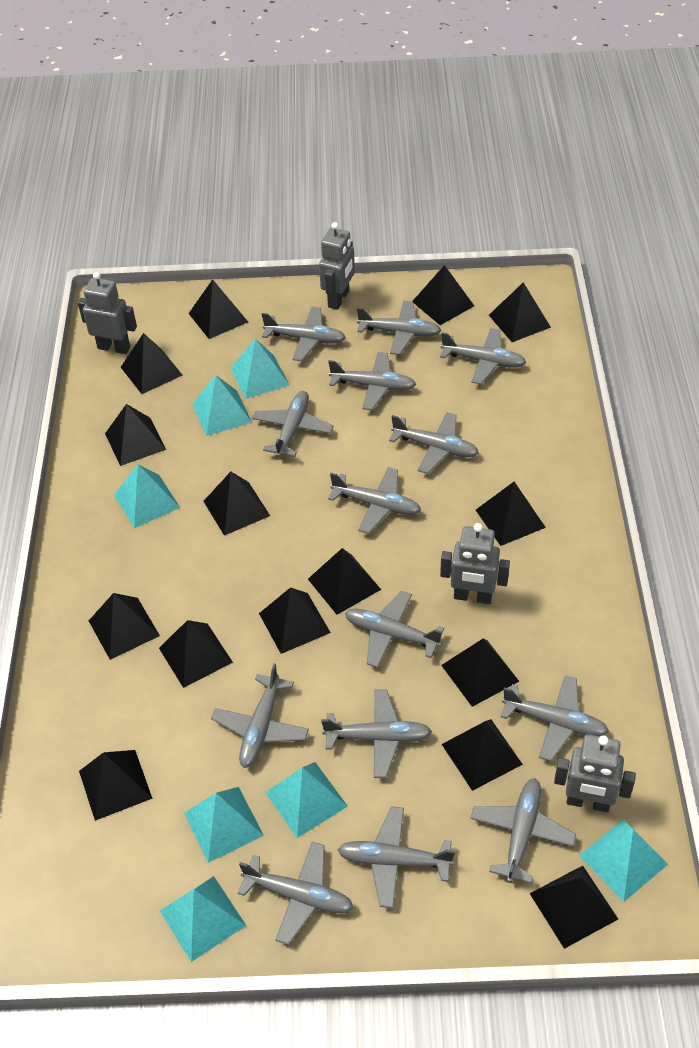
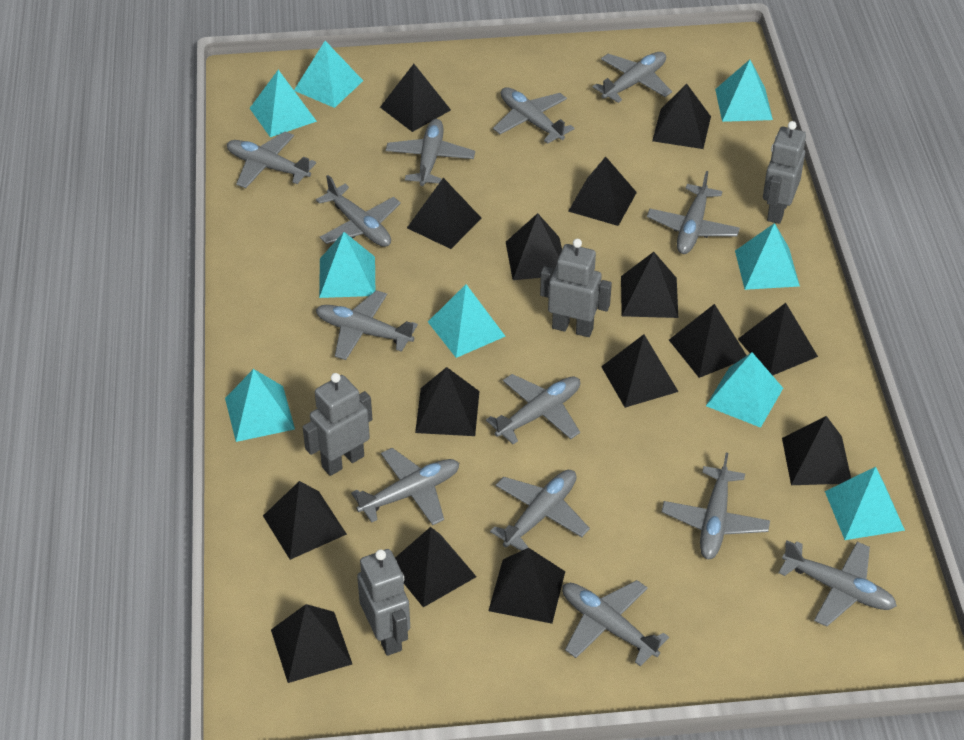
grey plane: 14 -> 13
turquoise pyramid: 7 -> 9

